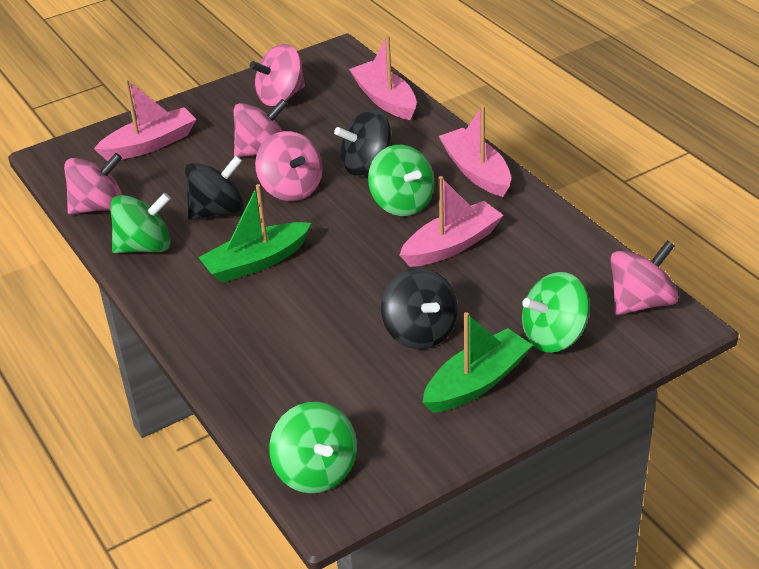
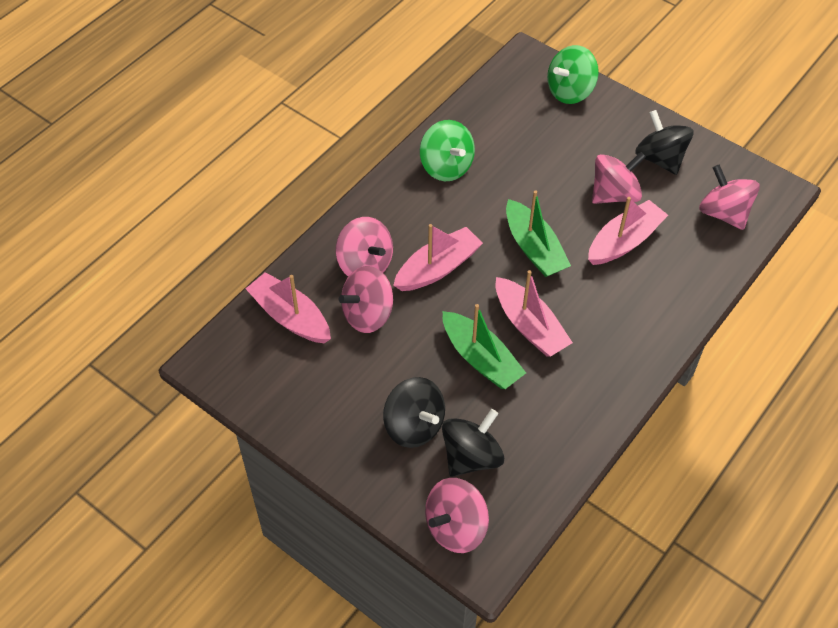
green spinning top: 4 -> 2

